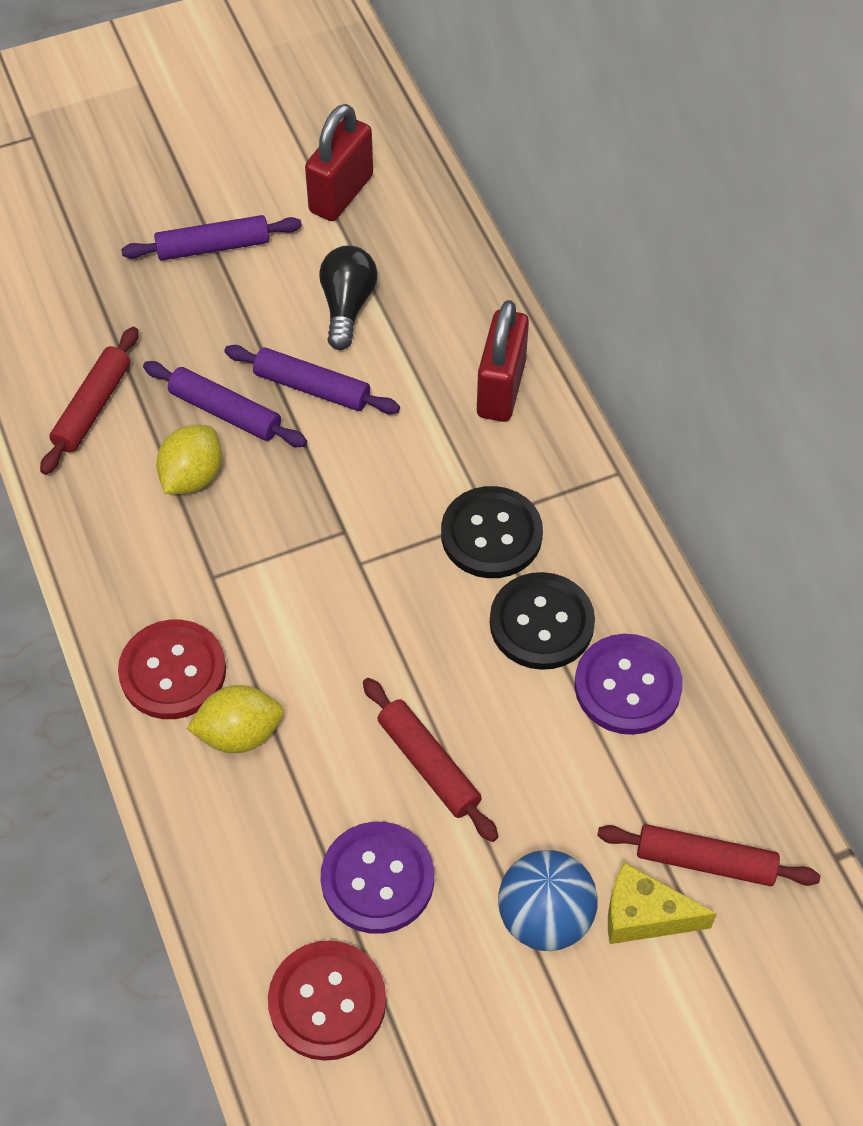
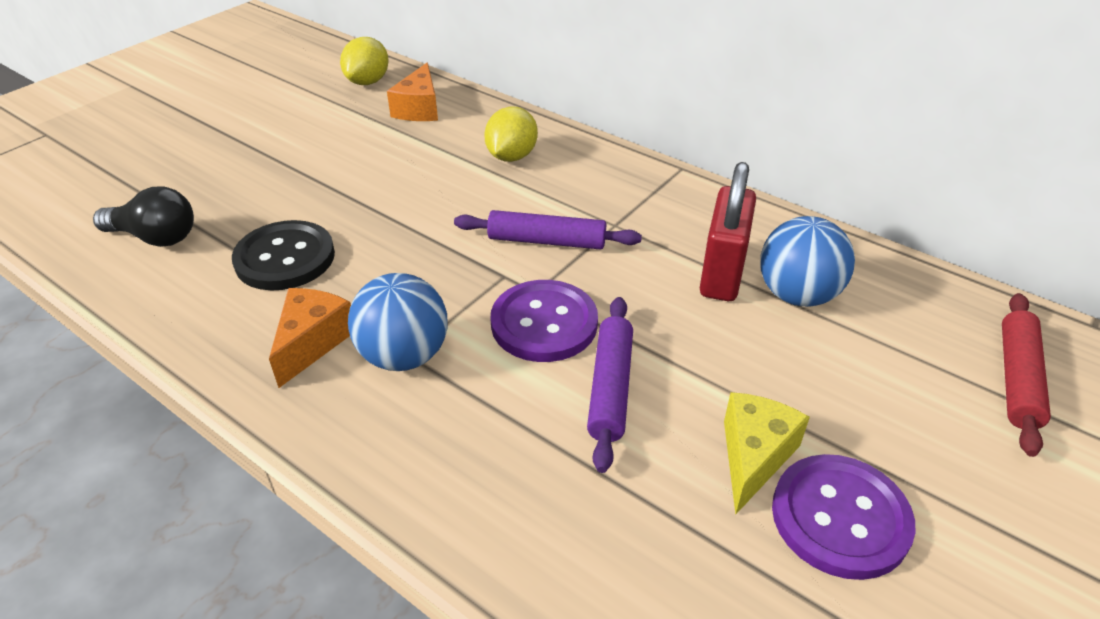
black button: 2 -> 1
blue ball: 1 -> 2
orange cheese: 0 -> 2
purple rolling pin: 3 -> 2
red button: 2 -> 0
red padlock: 2 -> 1
red rolling pin: 3 -> 1

